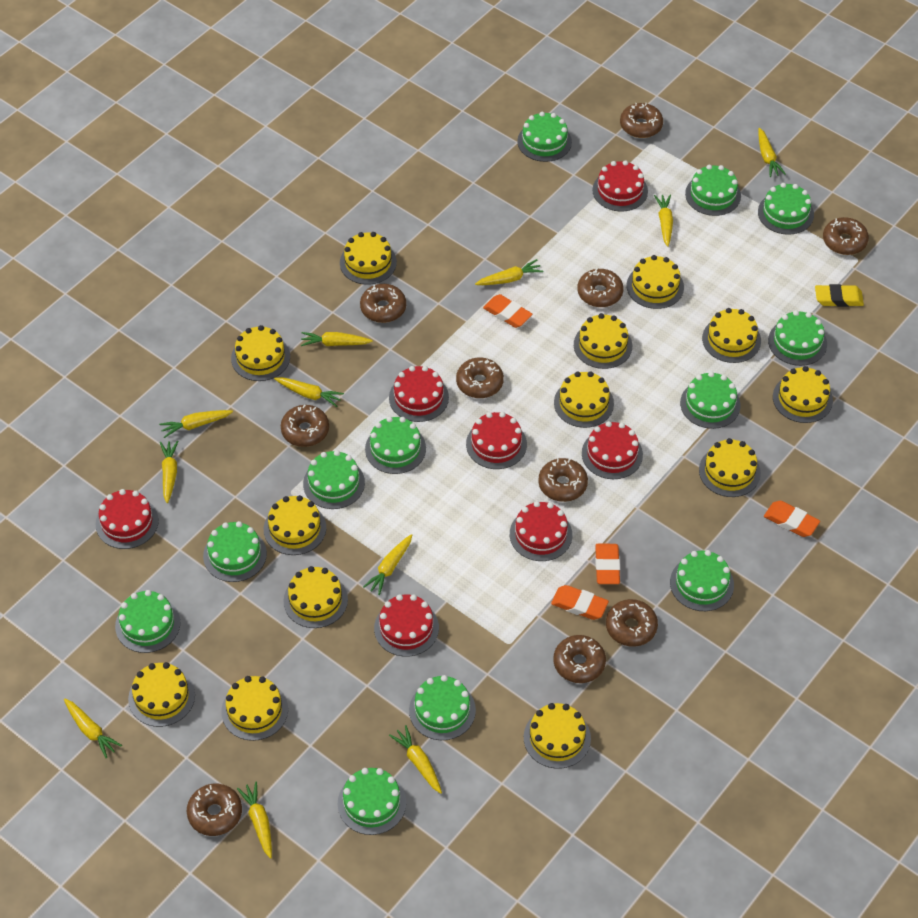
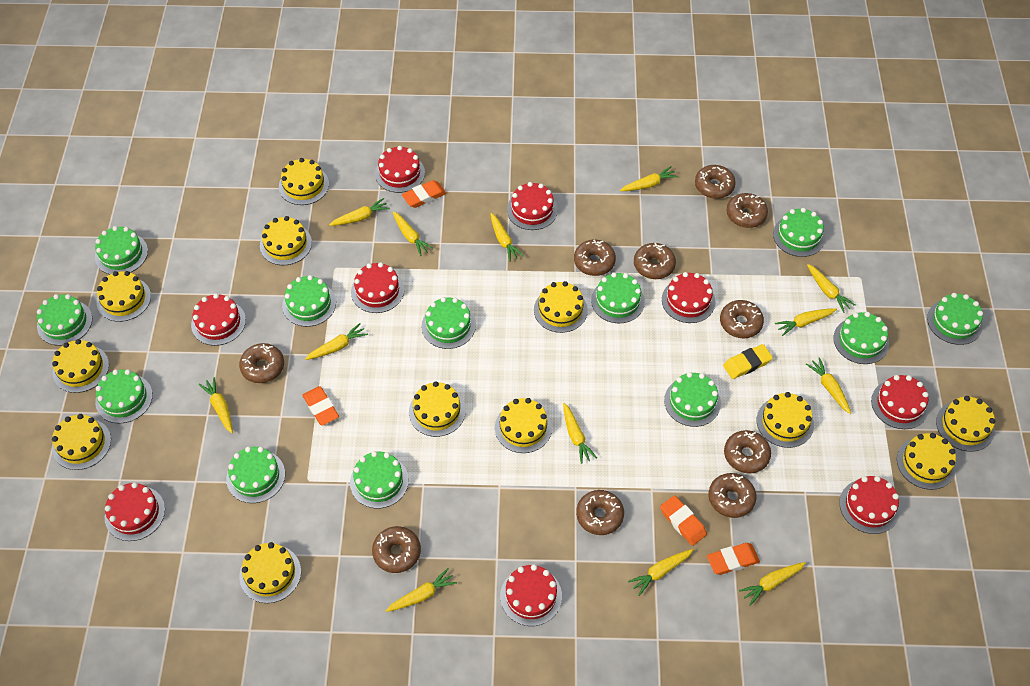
red cake: 7 -> 9
yellow cake: 13 -> 12
yellow carrot: 11 -> 13

